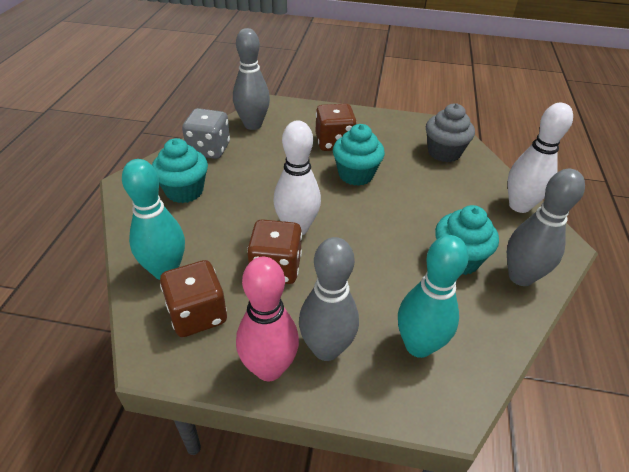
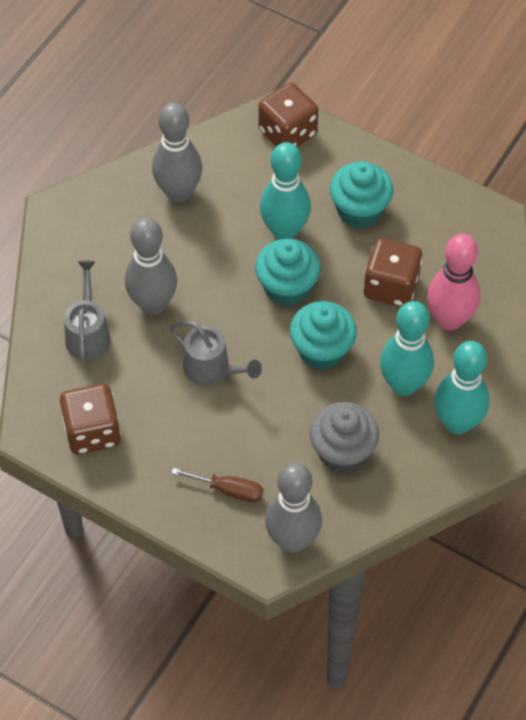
brown screwdriver: 0 -> 1
grey dice: 1 -> 0
grey watering can: 0 -> 2
turquoise bowling pin: 2 -> 3
white bowling pin: 2 -> 0

